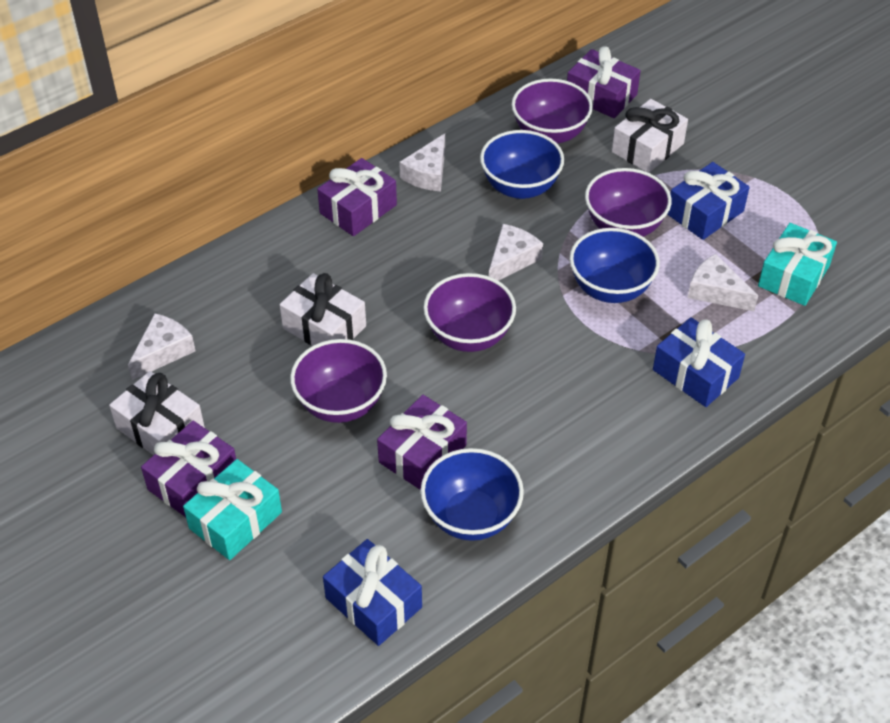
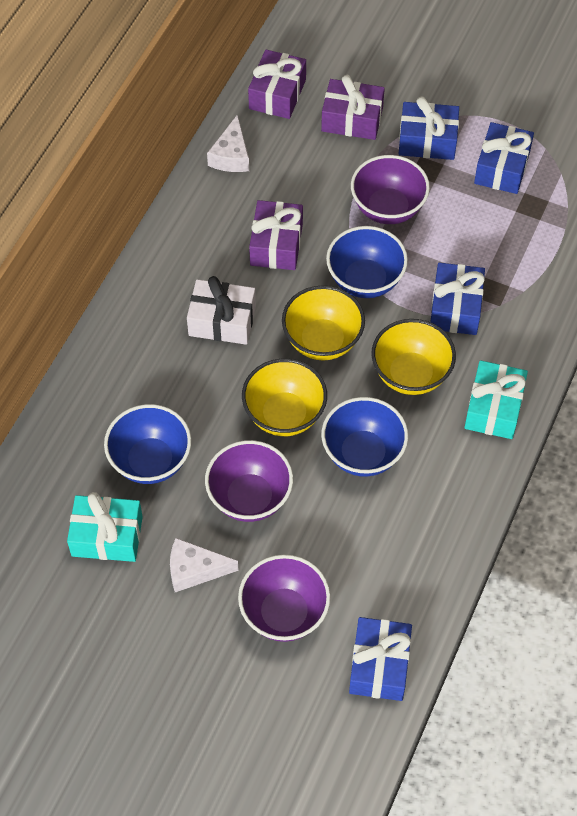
blue gift: 3 -> 4
purple bowl: 4 -> 3
purple gift: 4 -> 3
white cheese: 4 -> 2
white gift: 3 -> 1
yellow bowl: 0 -> 3

